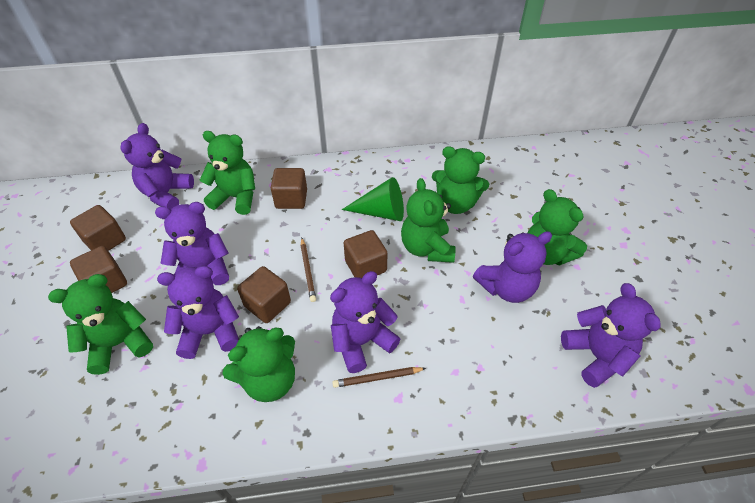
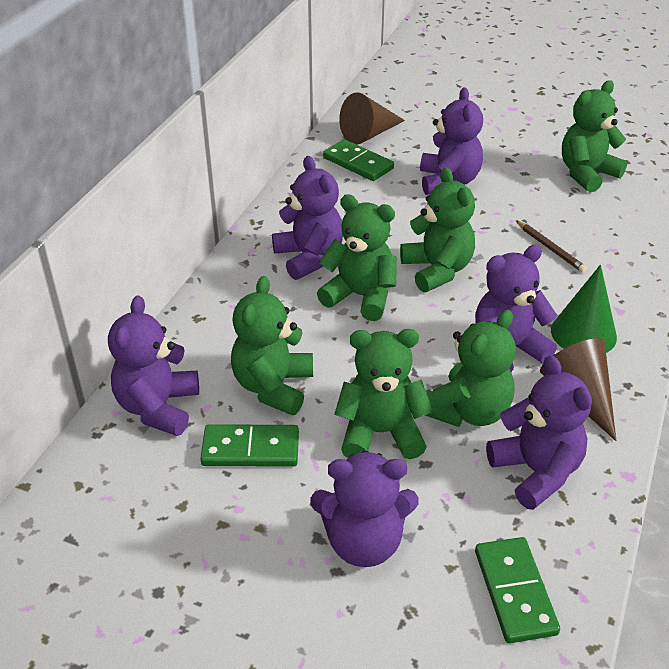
brown cone: 0 -> 2
brown cube: 5 -> 0
brown pencil: 2 -> 1
green domino: 0 -> 3

